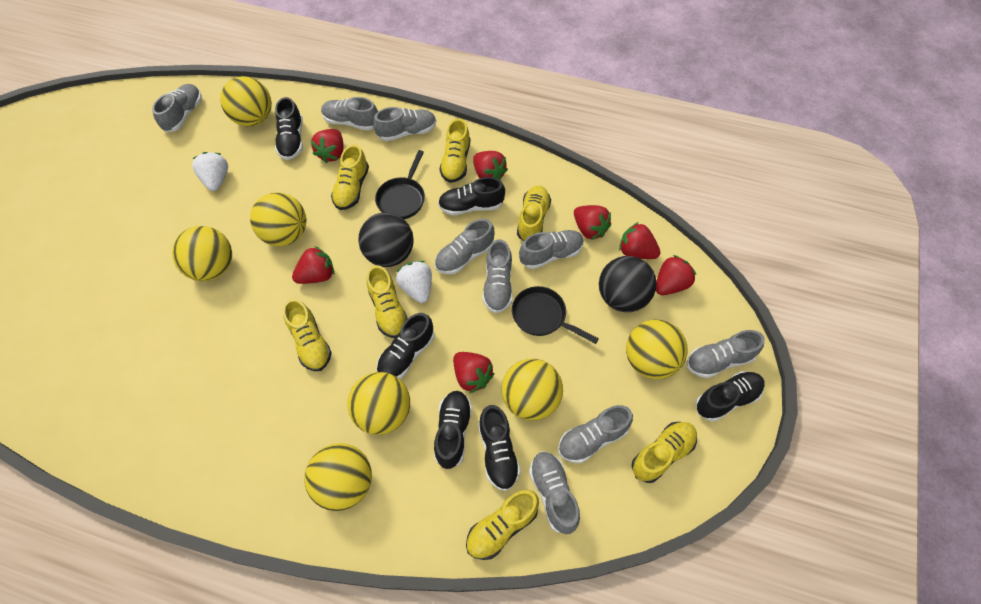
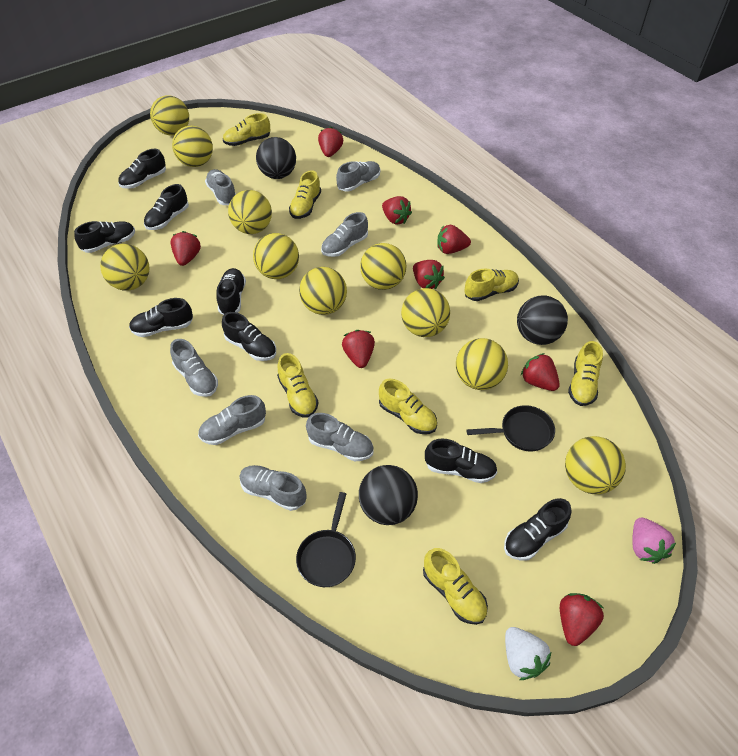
black ball: 2 -> 3
black shoe: 6 -> 8
grey shoe: 9 -> 7
pink strawberry: 0 -> 1
red strawberry: 7 -> 8
white strawberry: 2 -> 1
yellow ball: 7 -> 10

